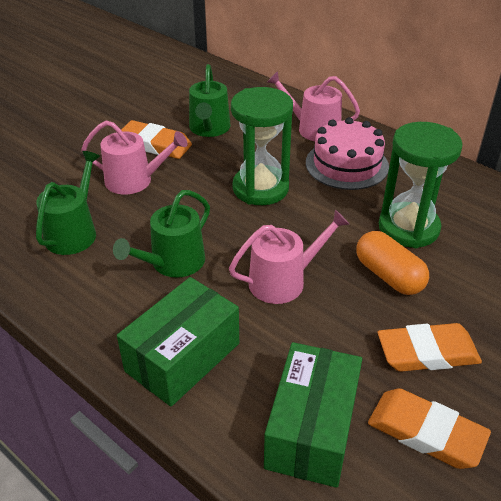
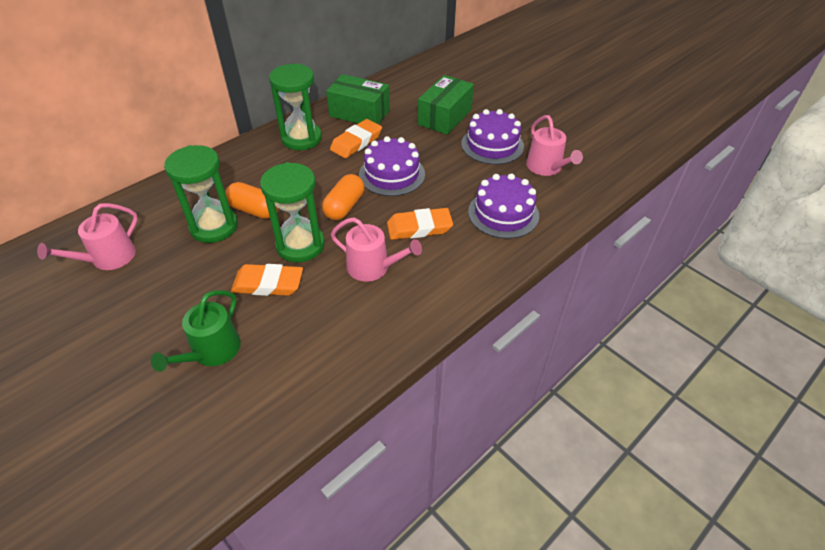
green hourglass: 2 -> 3
green watering can: 3 -> 1
orange capsule: 1 -> 2
pink cake: 1 -> 0
purple cake: 0 -> 3

